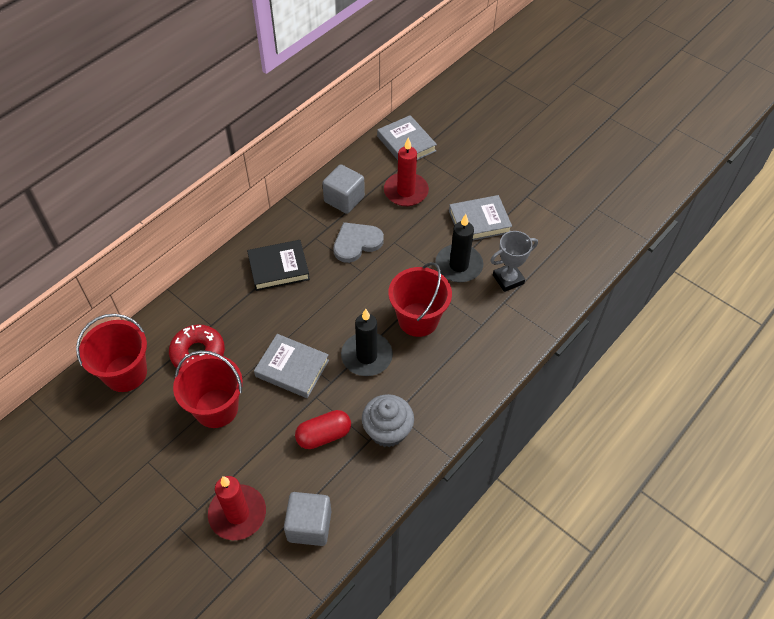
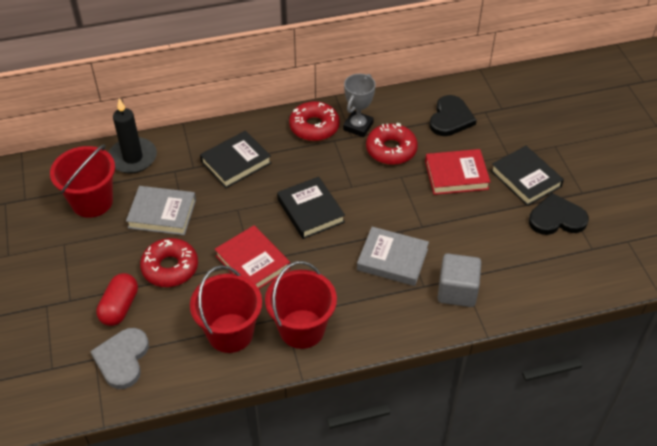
black book: 1 -> 3
black candle: 2 -> 1
black heart: 0 -> 2
grey book: 3 -> 2
grey cube: 2 -> 1
grey cupcake: 1 -> 0
red book: 0 -> 2
red candle: 2 -> 0
red donut: 1 -> 3

